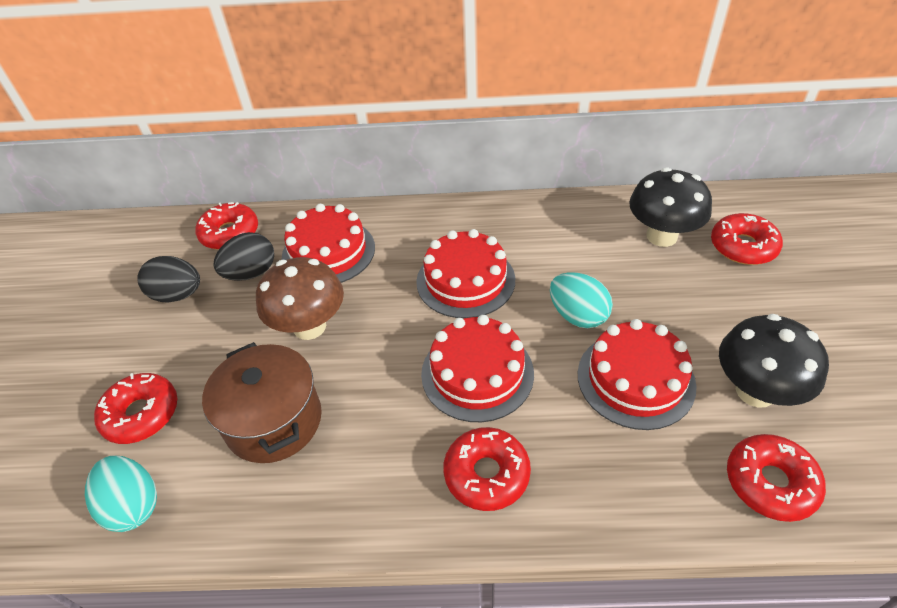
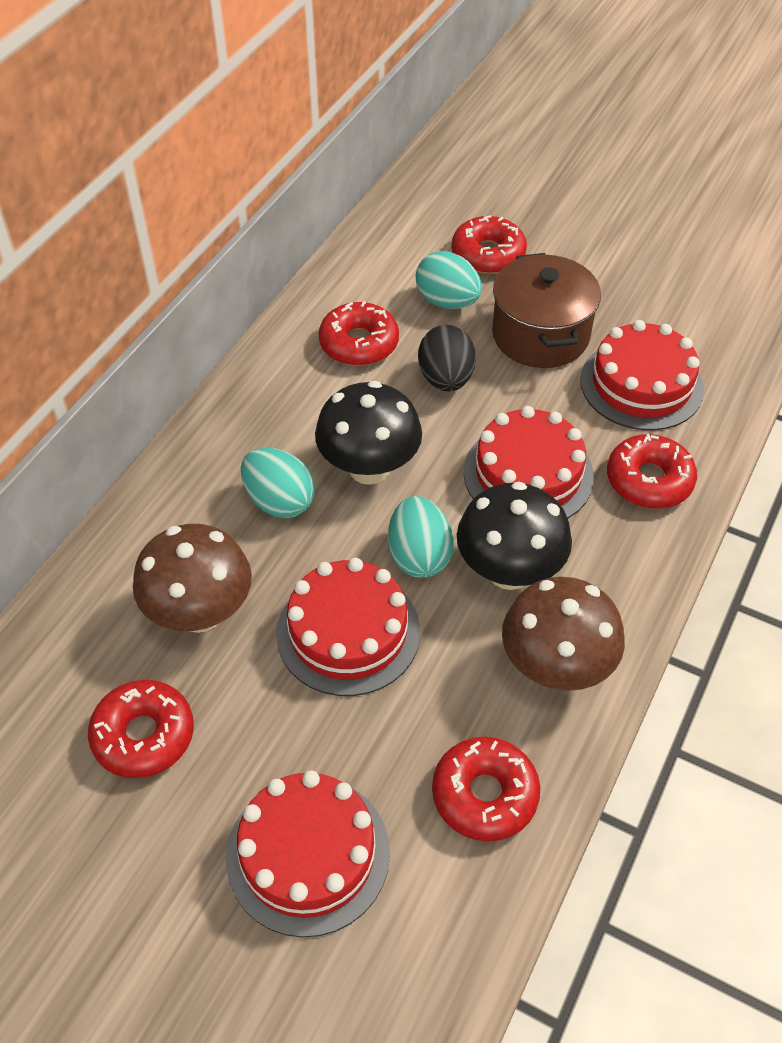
black egg: 2 -> 1
brown mushroom: 1 -> 2
turquoise egg: 2 -> 3

